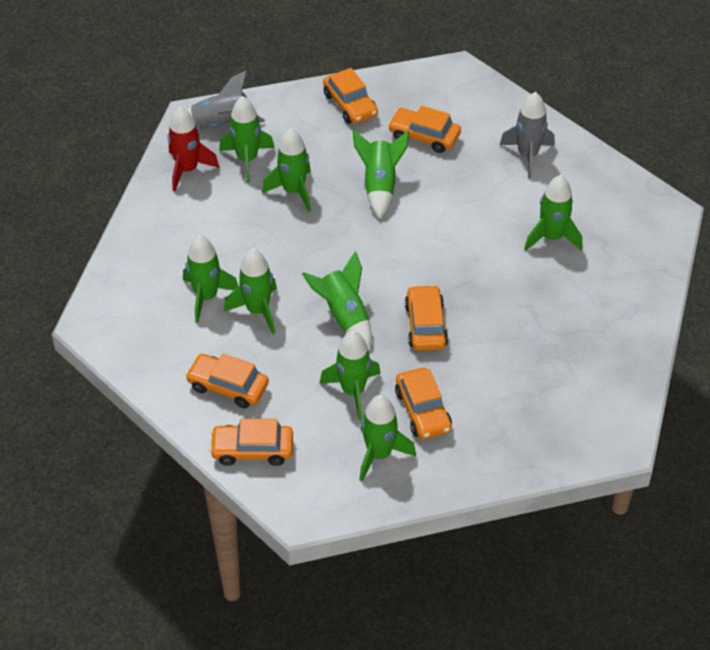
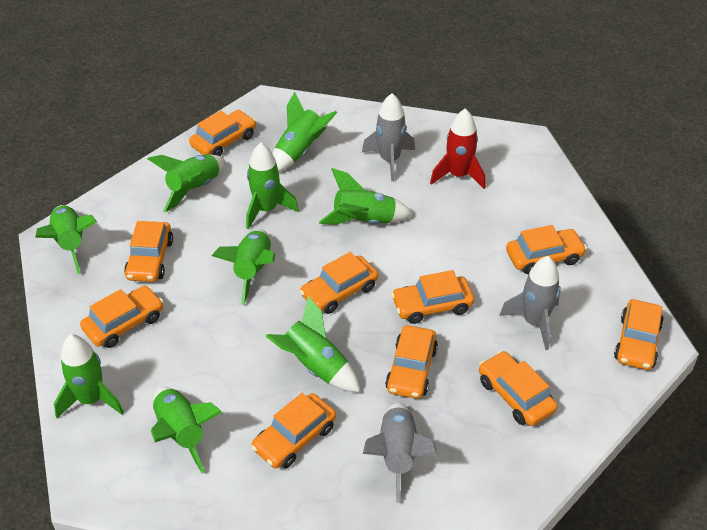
grey rocket: 2 -> 3
orange car: 6 -> 10

